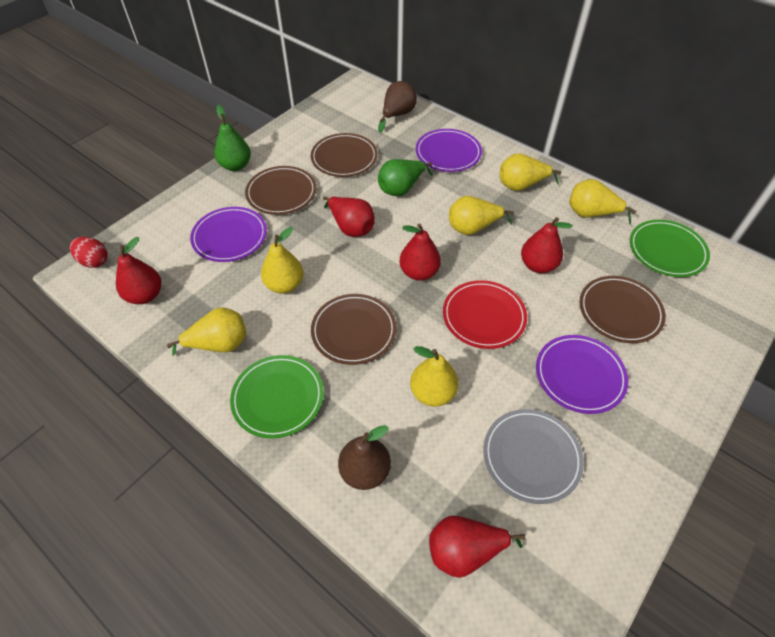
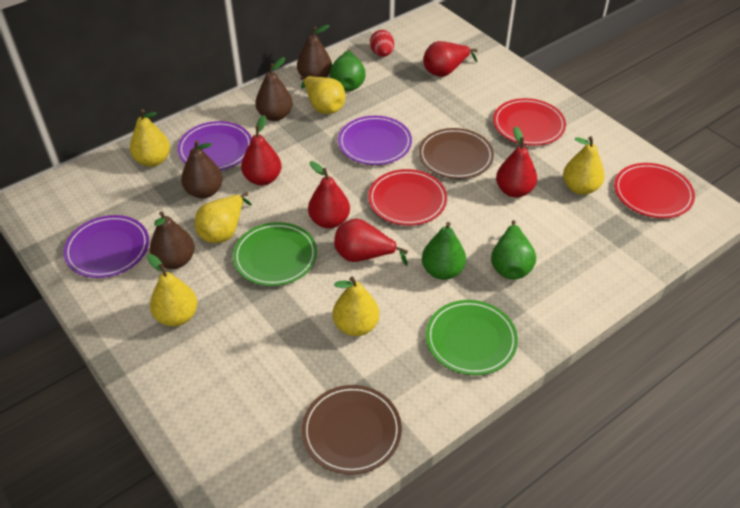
brown pear: 2 -> 4
brown plate: 4 -> 2
green pear: 2 -> 3
grey plate: 1 -> 0
red plate: 1 -> 3

